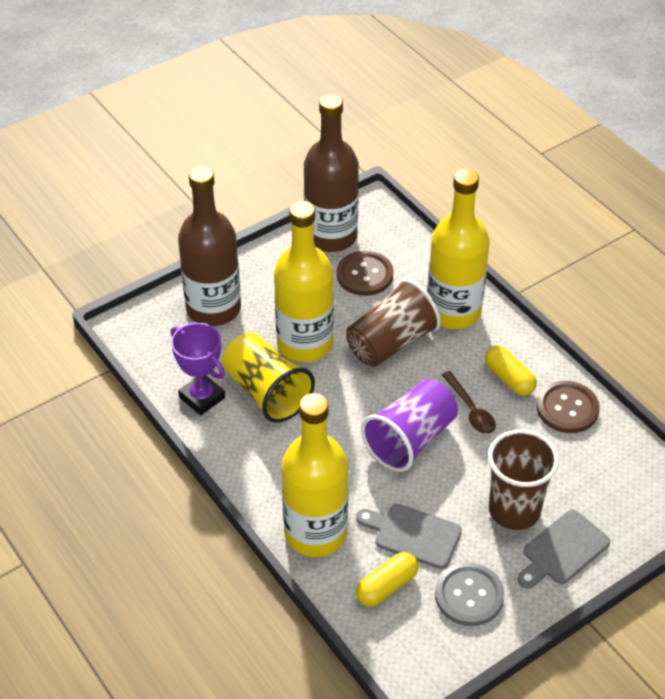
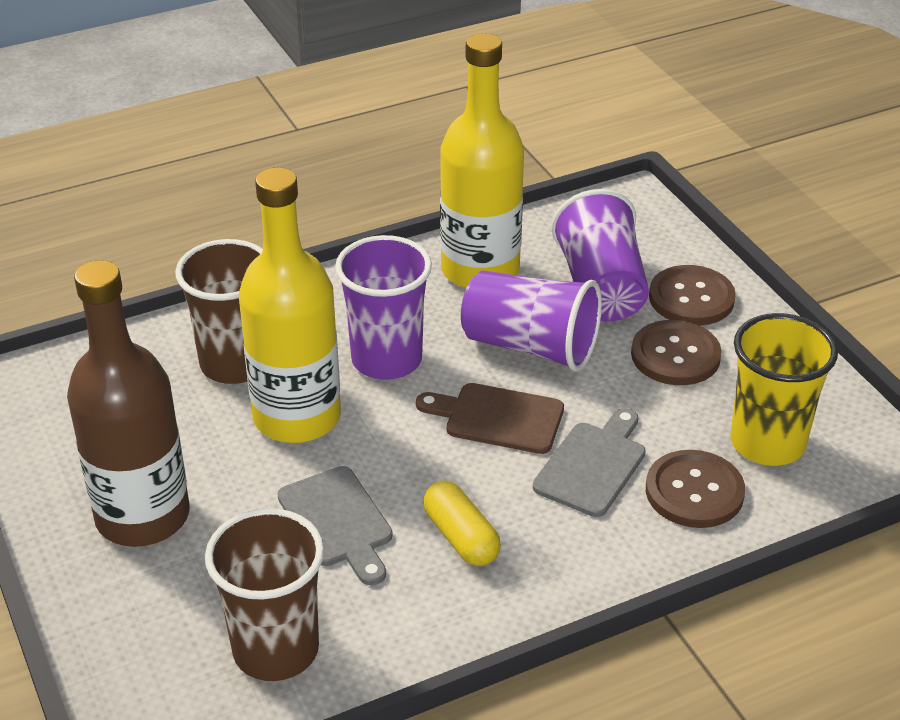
brown bottle: 2 -> 1
brown button: 2 -> 3
brown cutting board: 0 -> 1
brown spoon: 1 -> 0
grey button: 1 -> 0
purple cup: 1 -> 3
purple trophy: 1 -> 0
yellow bottle: 3 -> 2
yellow capsule: 2 -> 1

